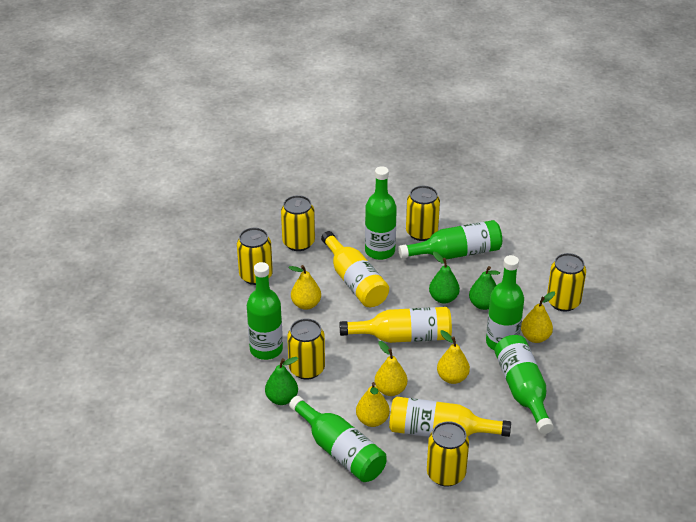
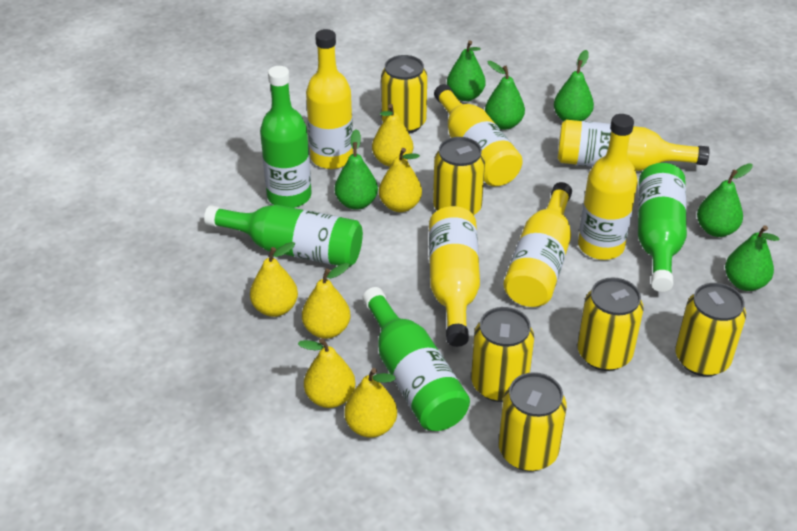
green bottle: 6 -> 4
green pear: 3 -> 6
yellow bottle: 3 -> 6
yellow pear: 5 -> 6

